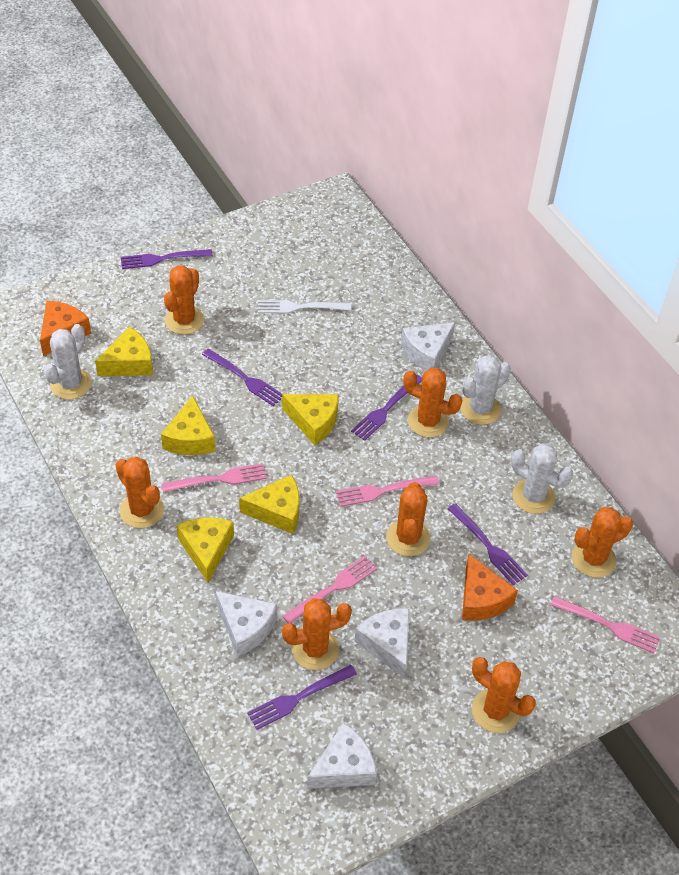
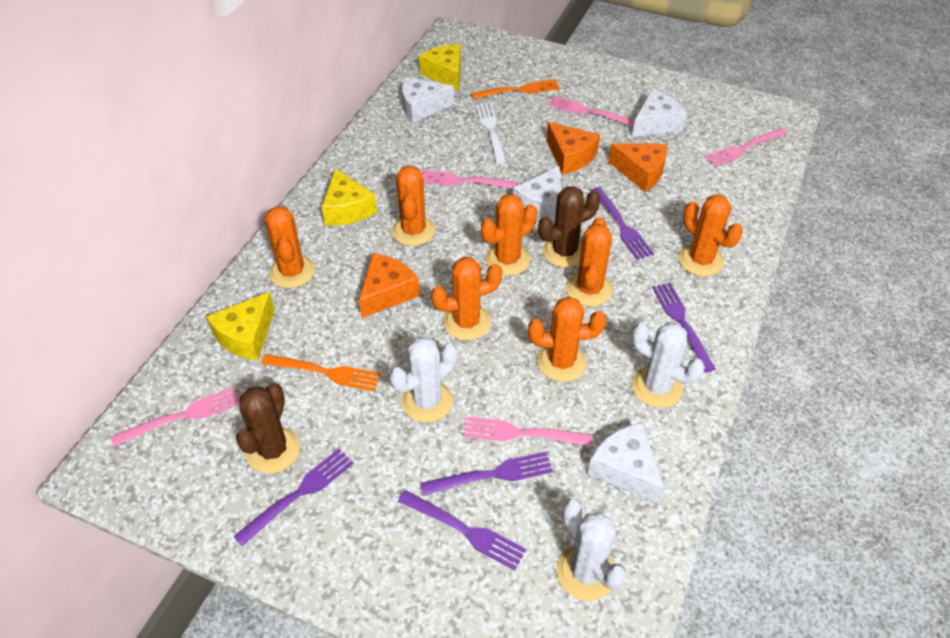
brown cactus: 0 -> 2
orange cheese: 2 -> 3
orange fork: 0 -> 2
pink fork: 4 -> 5
yellow cheese: 5 -> 3

